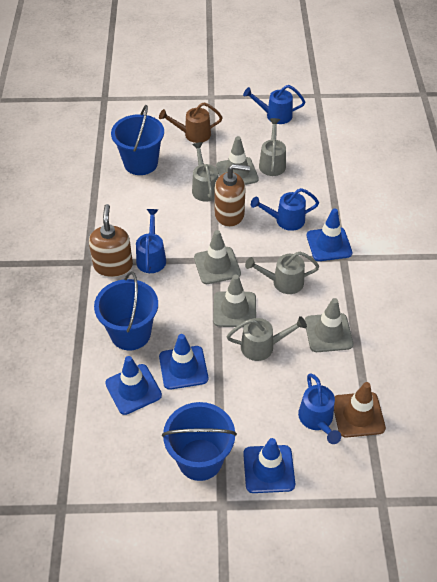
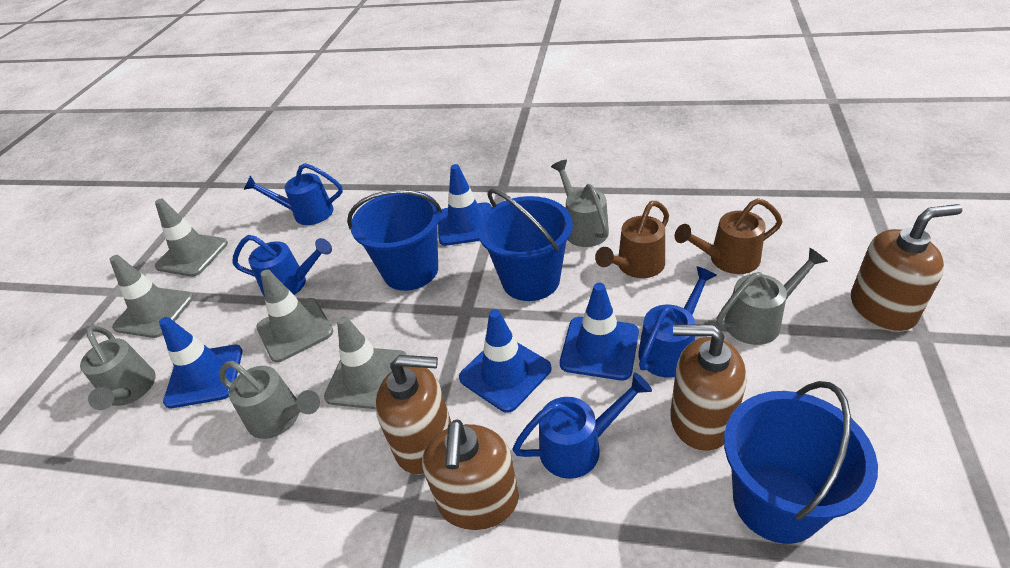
brown soap dispenser: 2 -> 4
brown traffic cone: 1 -> 0
brown watering can: 1 -> 2

